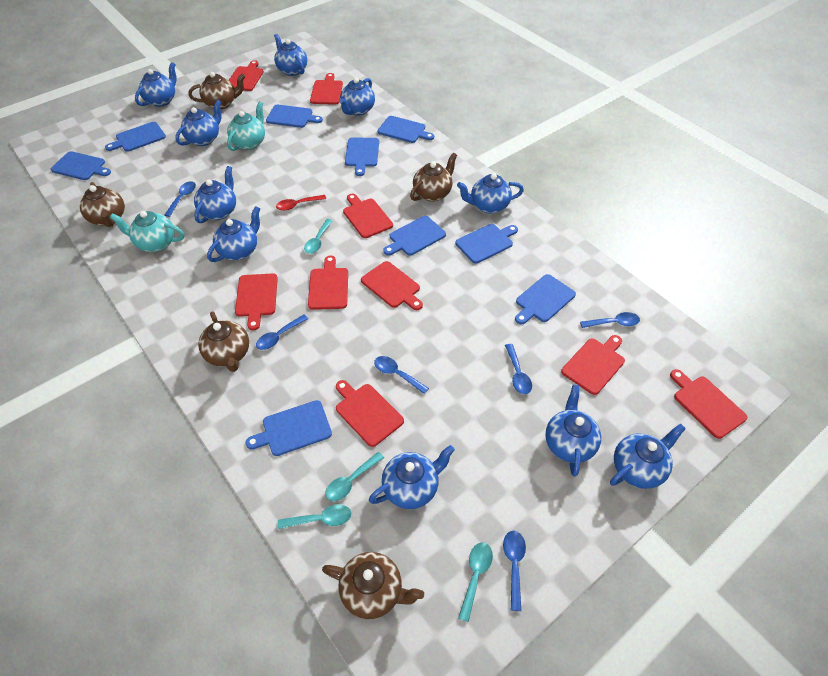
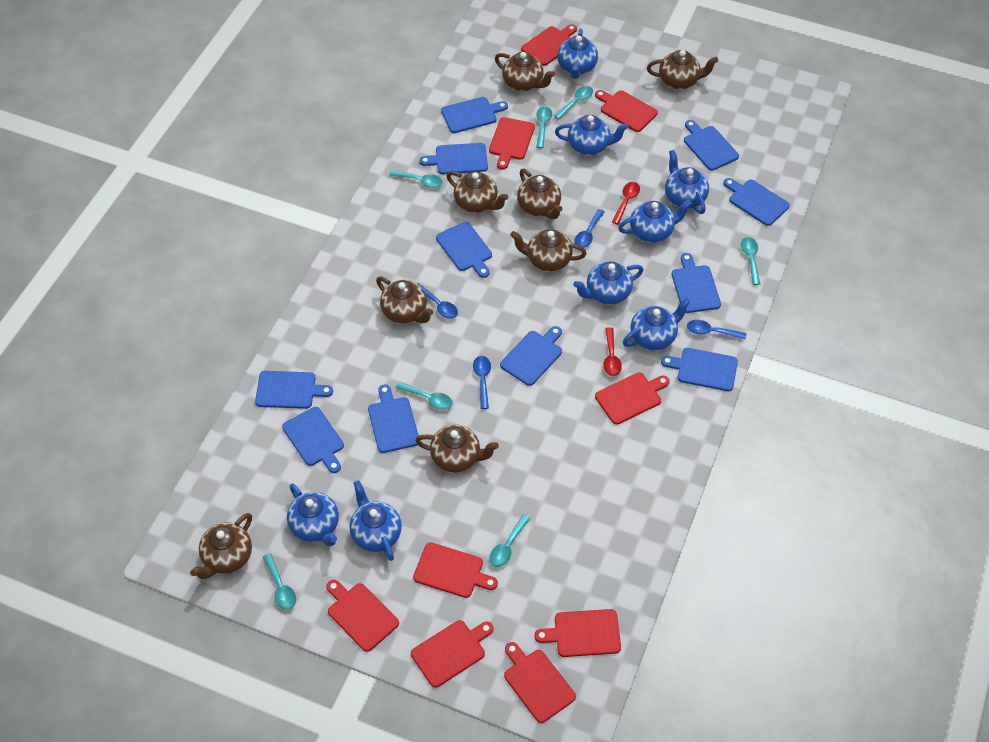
blue cutting board: 9 -> 11
blue spoon: 6 -> 4
blue teapot: 10 -> 8
brown teapot: 5 -> 8
red spoon: 1 -> 2
turquoise spoon: 4 -> 7
turquoise teapot: 2 -> 0

